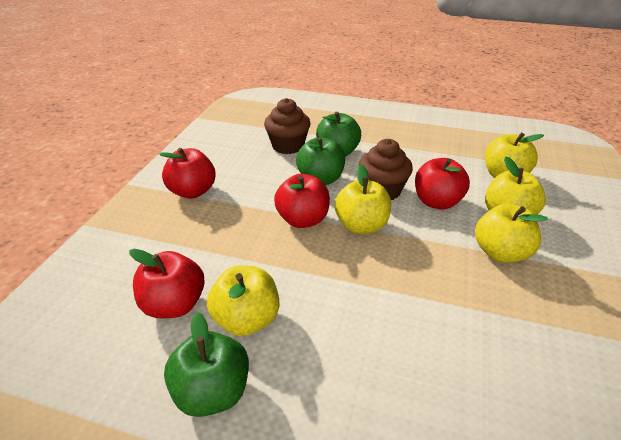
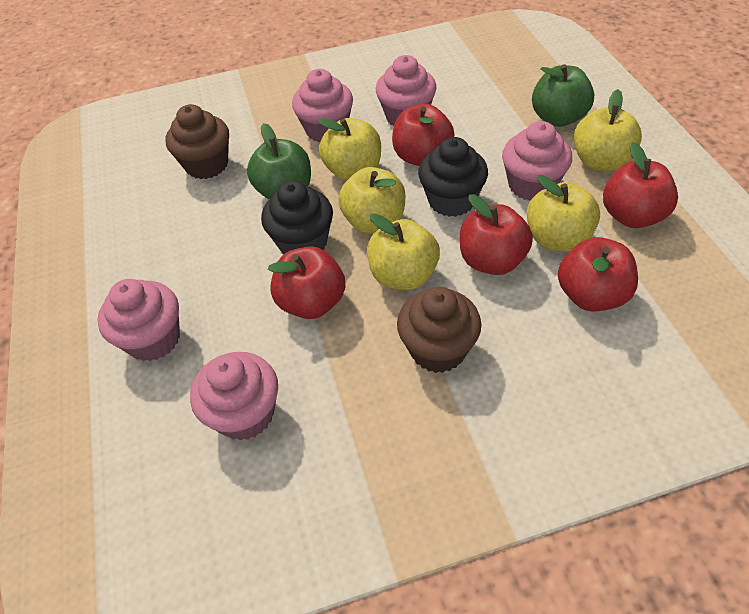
black cupcake: 0 -> 2
green apple: 3 -> 2
pink cupcake: 0 -> 5
red apple: 4 -> 5

